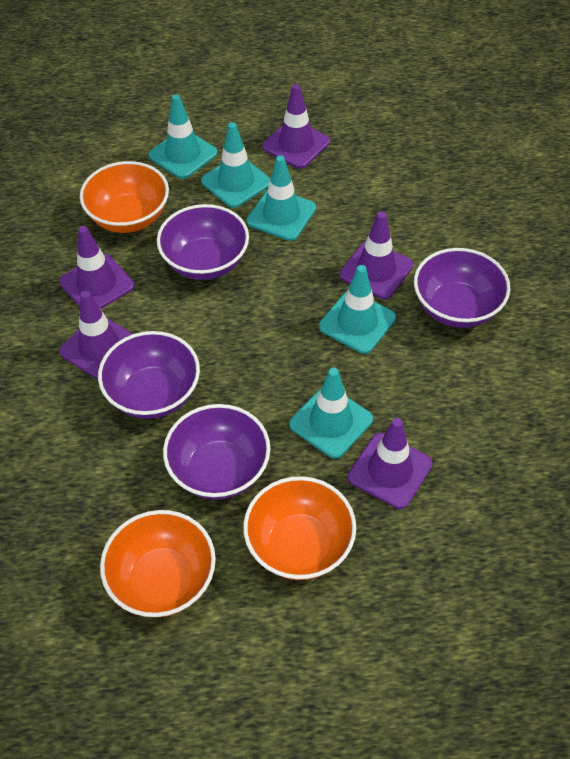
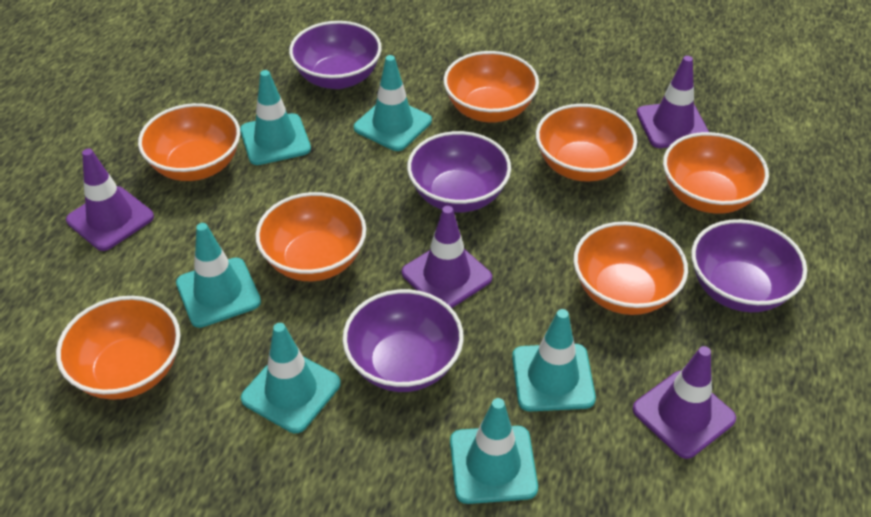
orange bowl: 3 -> 7
purple traffic cone: 5 -> 4
turquoise traffic cone: 5 -> 6

